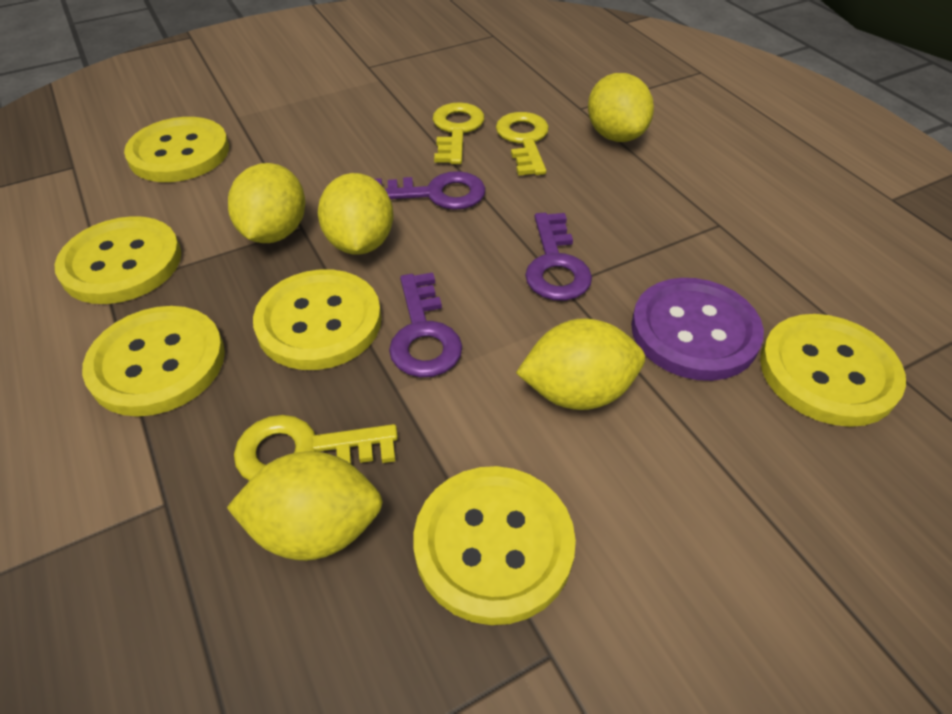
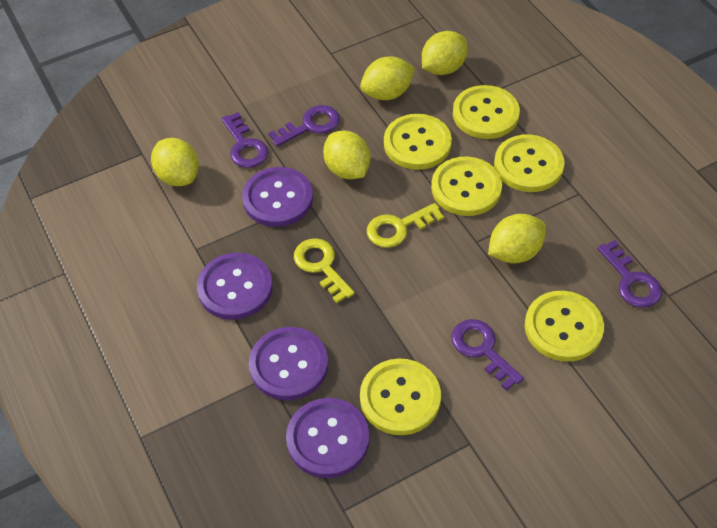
purple button: 1 -> 4
purple key: 3 -> 4
yellow key: 3 -> 2

